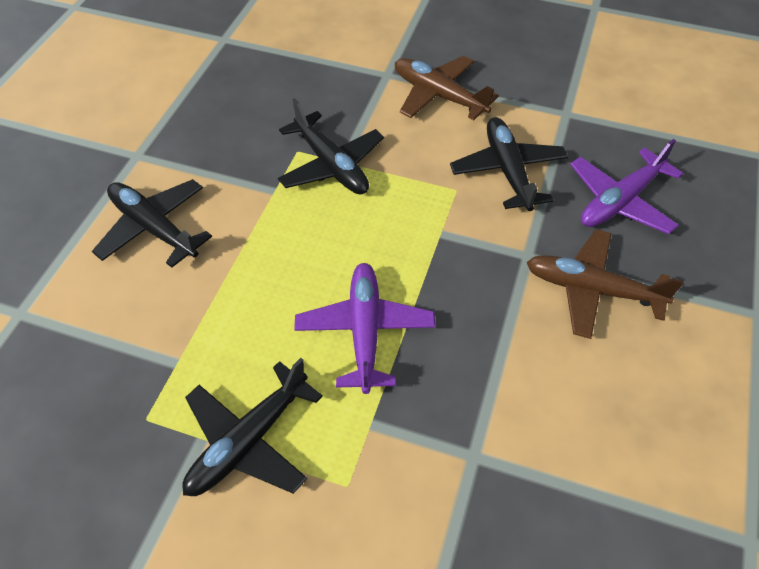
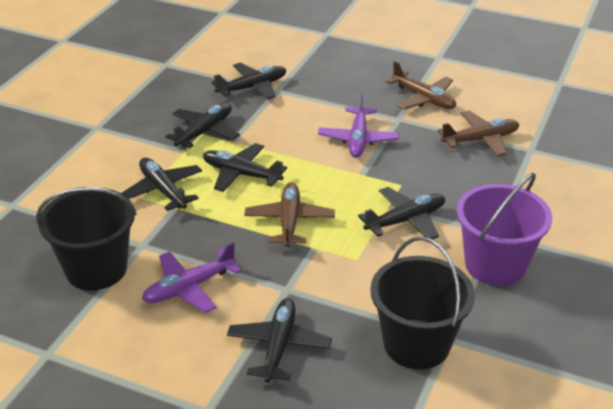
black bucket: 0 -> 2
black plane: 4 -> 6
brown plane: 2 -> 3
purple bucket: 0 -> 1

